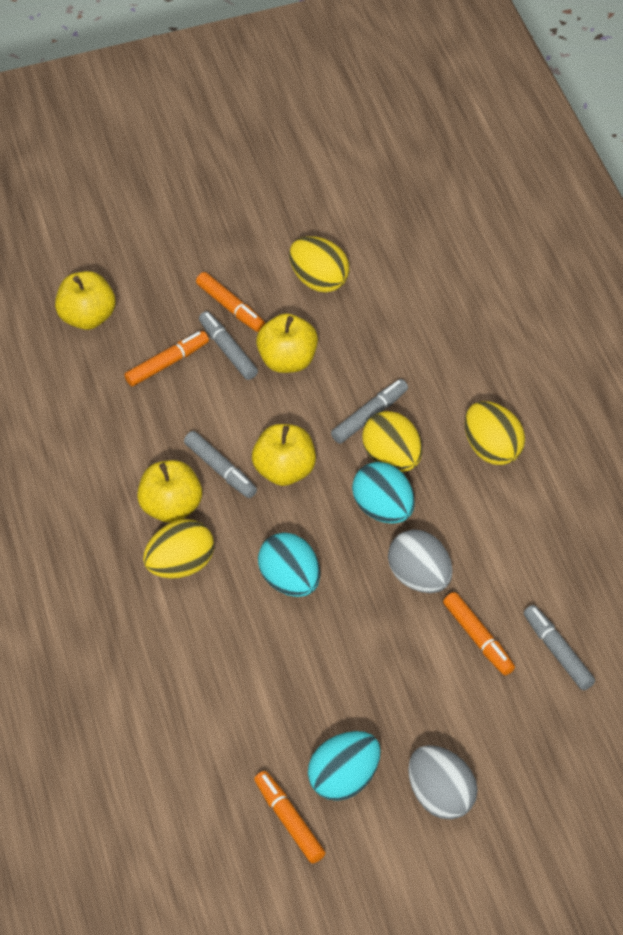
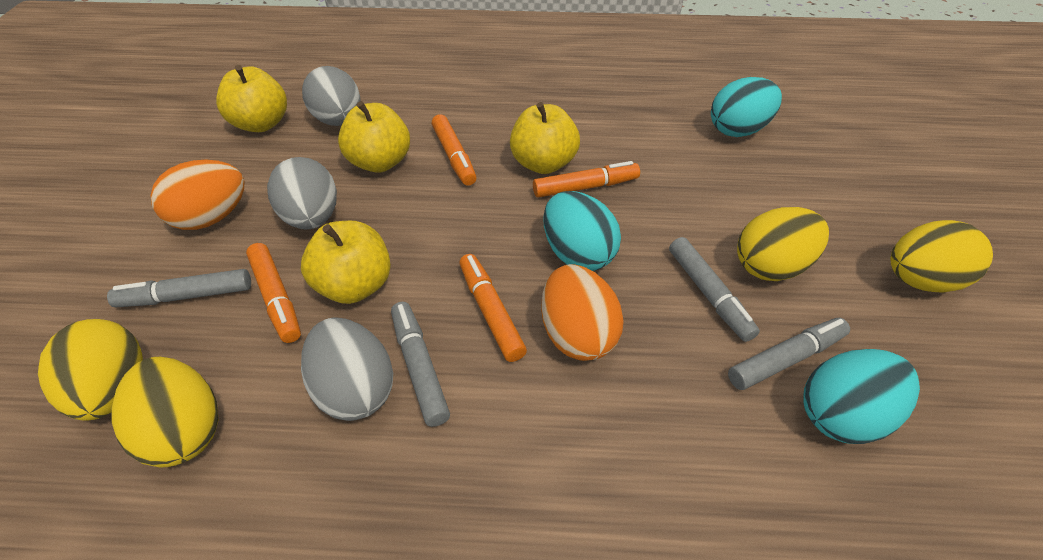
grey egg: 2 -> 3
orange egg: 0 -> 2

